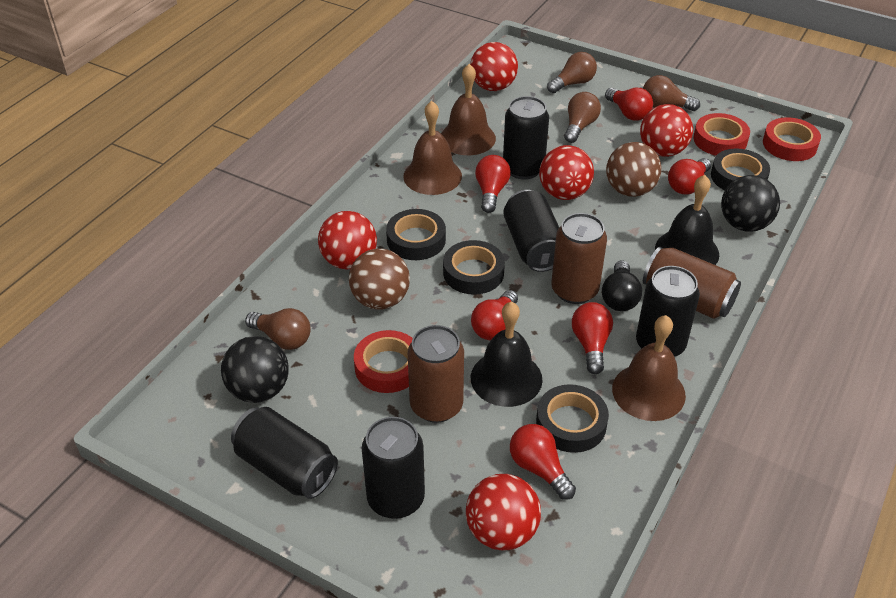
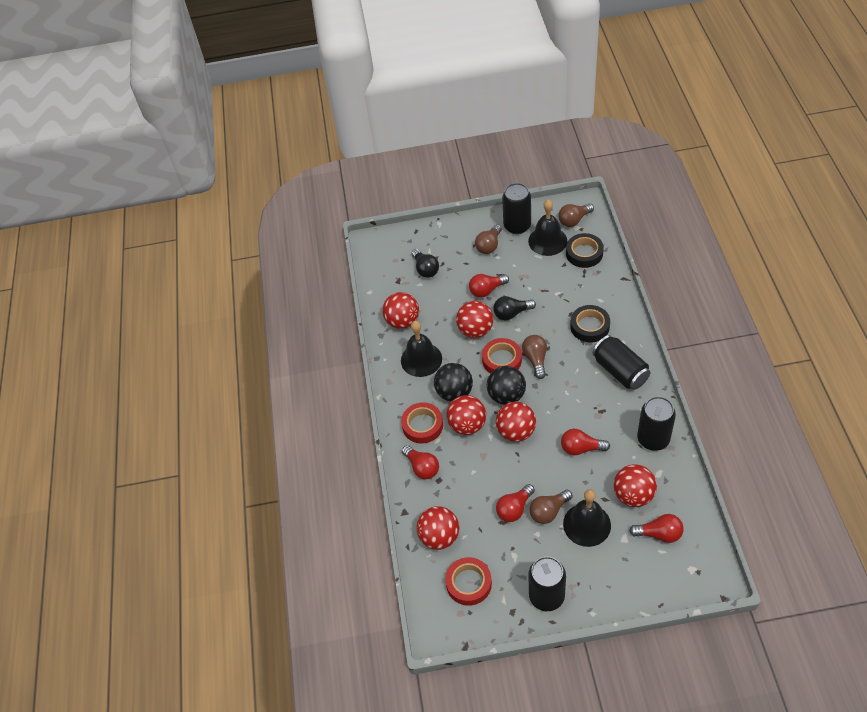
black bell: 2 -> 3
black can: 5 -> 4
black light bulb: 1 -> 2
black tape: 4 -> 2
brown ball: 2 -> 0
brown bell: 3 -> 0
brown can: 3 -> 0
red ball: 5 -> 6
red light bulb: 6 -> 5

